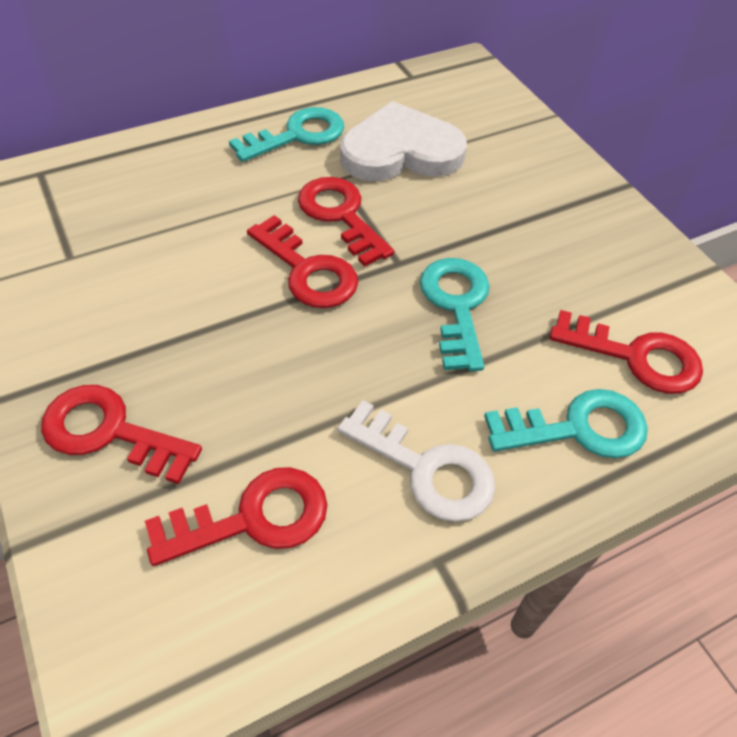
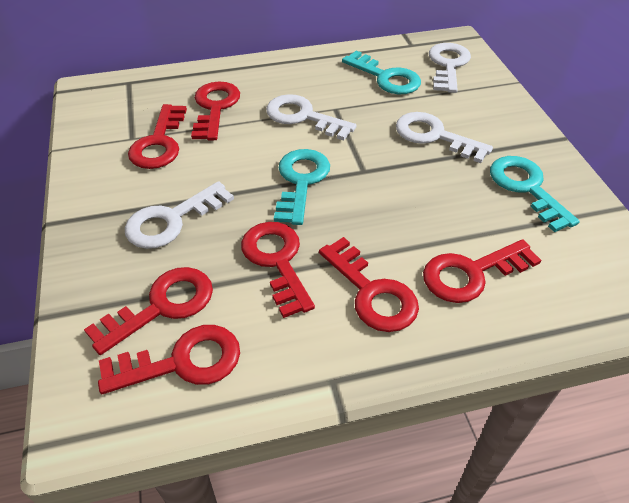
red key: 5 -> 7
white heart: 1 -> 0
white key: 1 -> 4

